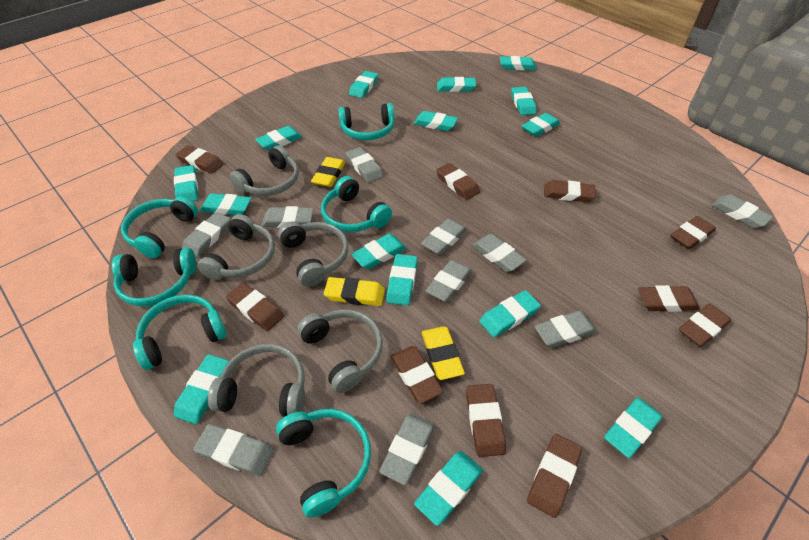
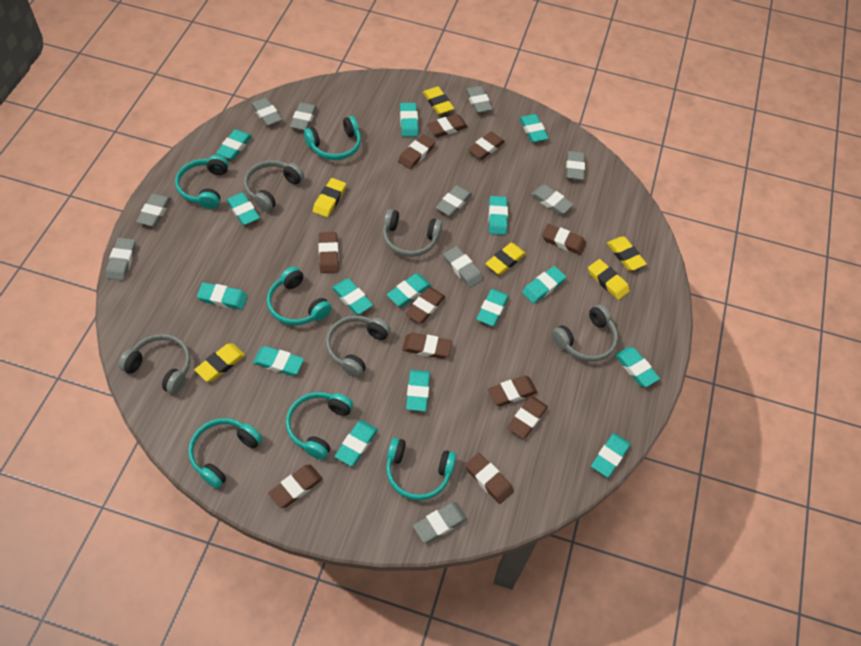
brown eraser: 10 -> 11
yellow eraser: 3 -> 6

